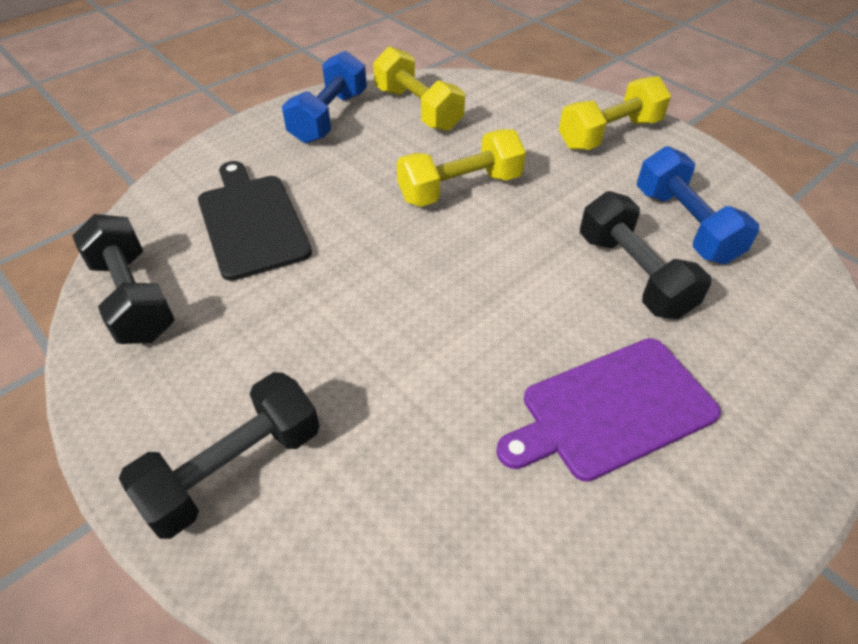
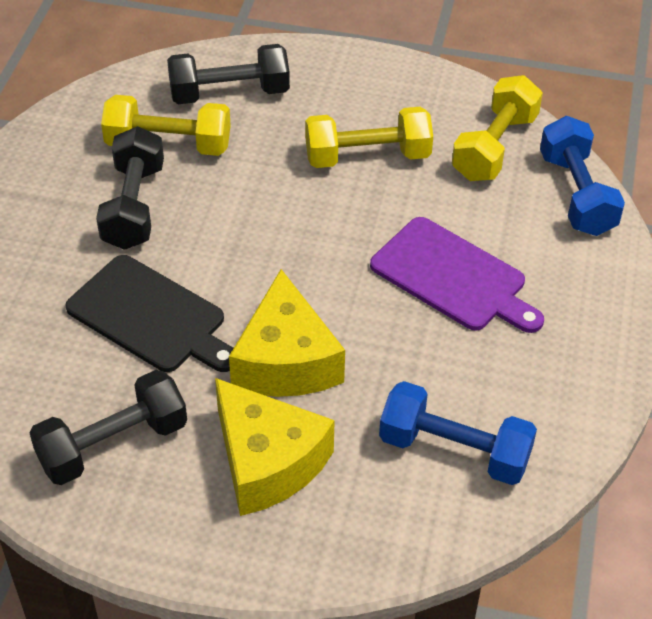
yellow cheese: 0 -> 2

